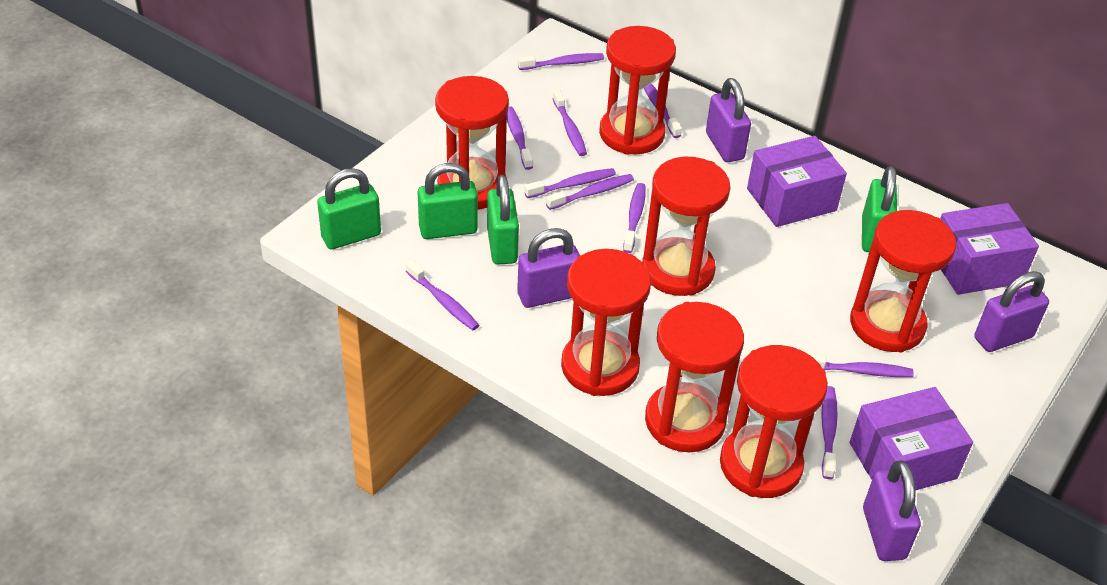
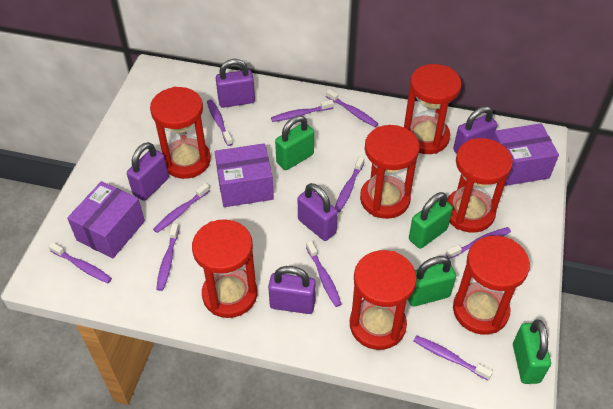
purple padlock: 4 -> 5

